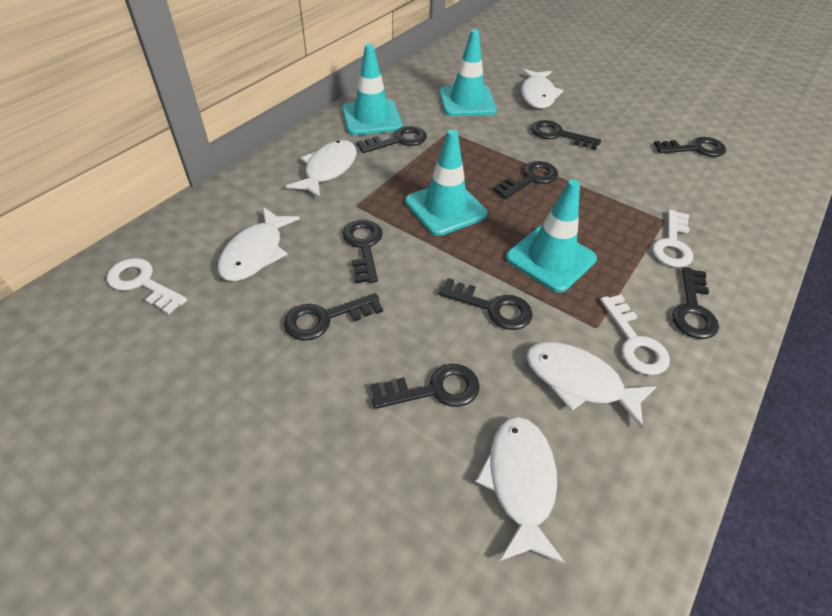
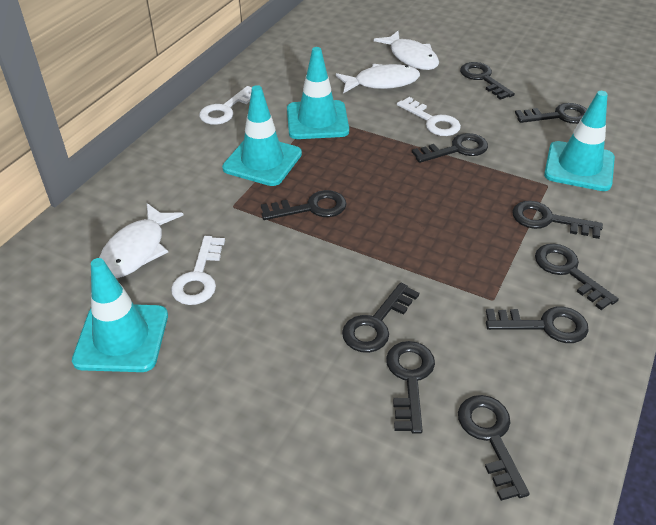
black key: 9 -> 10
white fish: 5 -> 3

